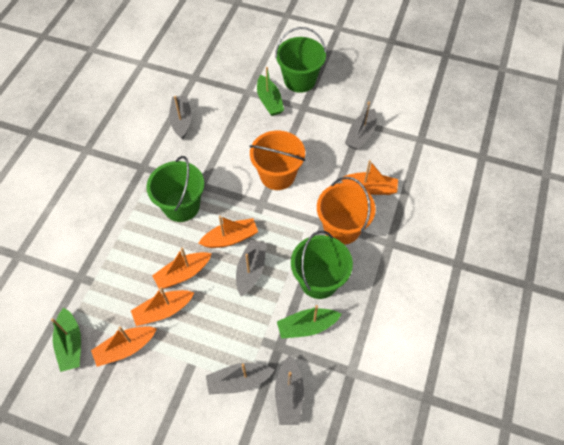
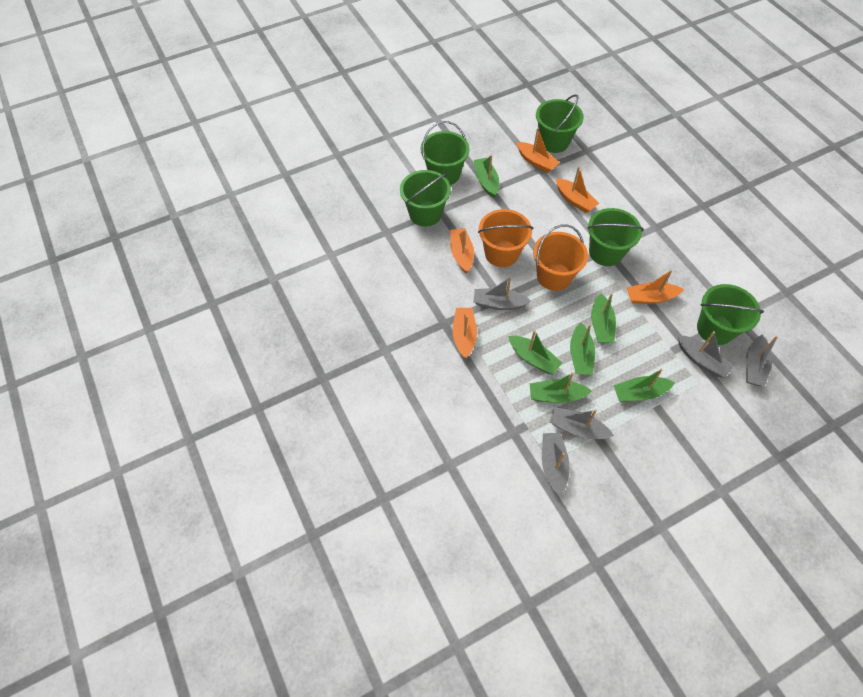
green boat: 3 -> 6
green bucket: 3 -> 5

